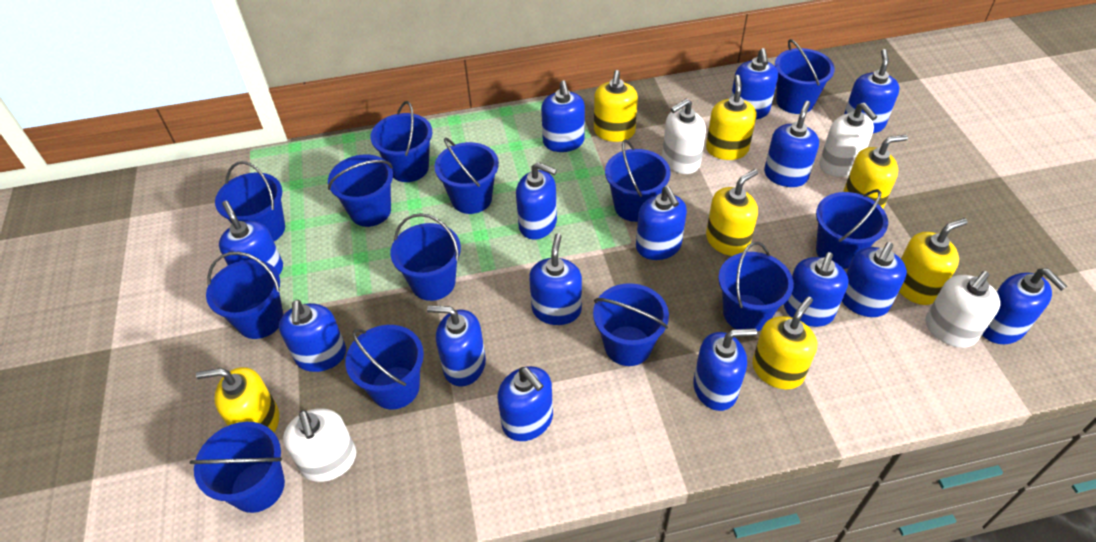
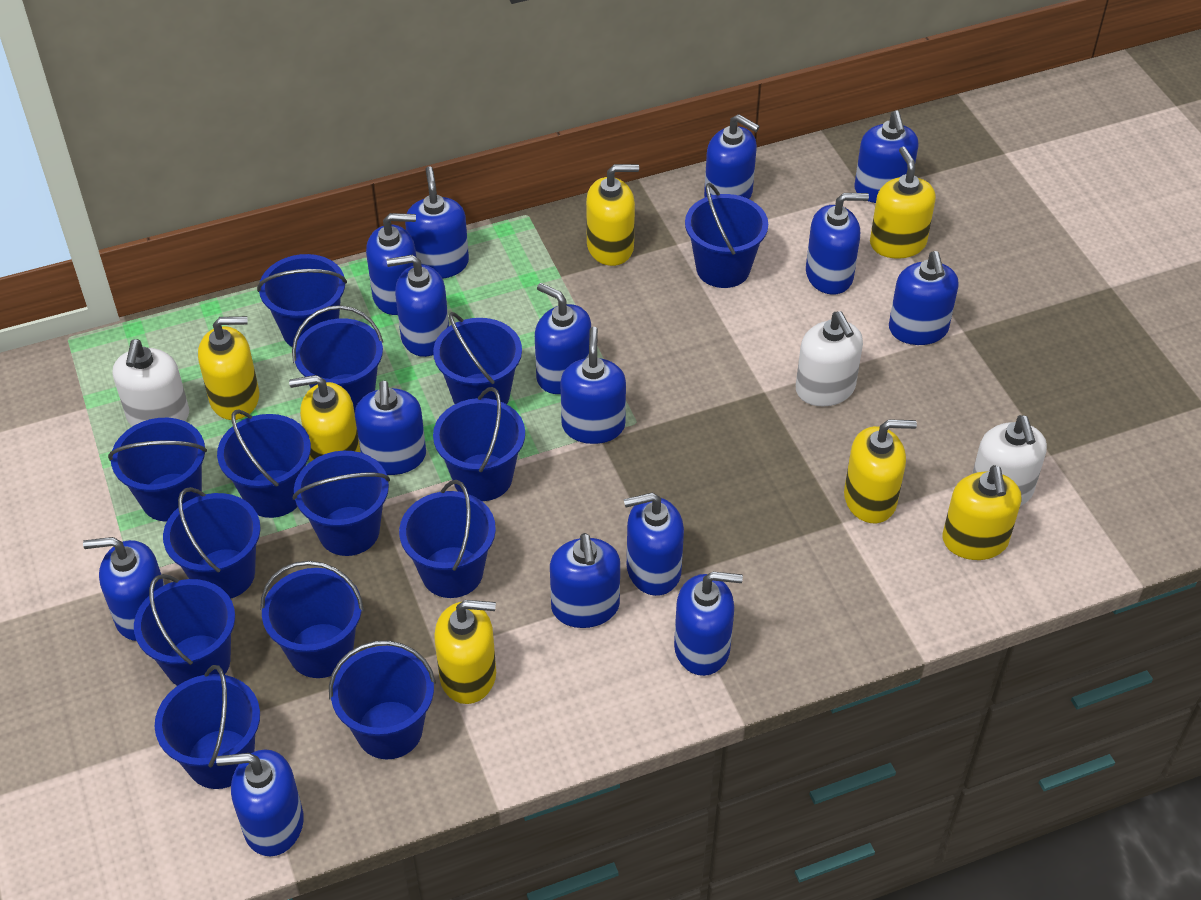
blue bucket: 13 -> 14
white soap dispenser: 4 -> 3

